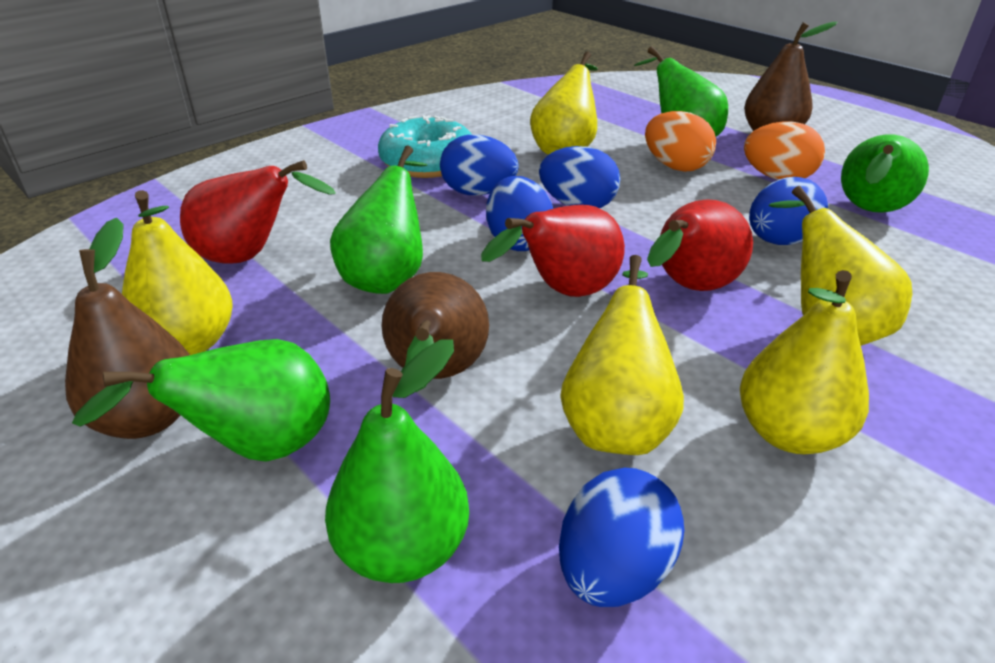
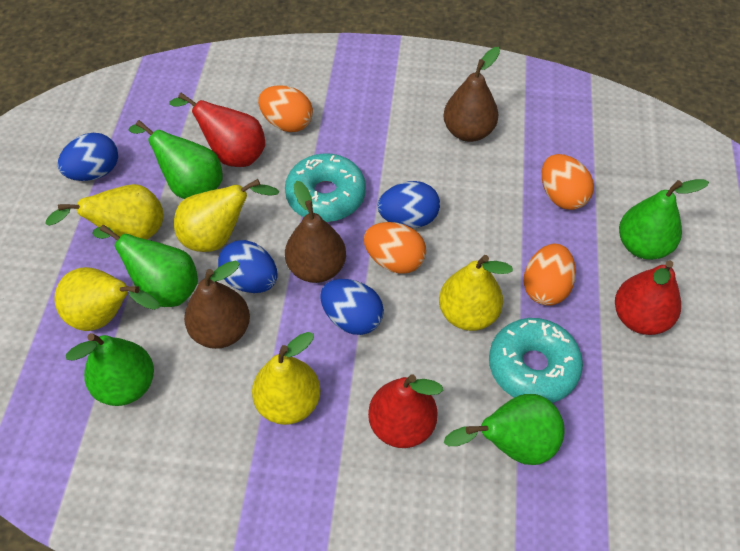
blue egg: 5 -> 4
orange egg: 2 -> 4
turquoise donut: 1 -> 2

